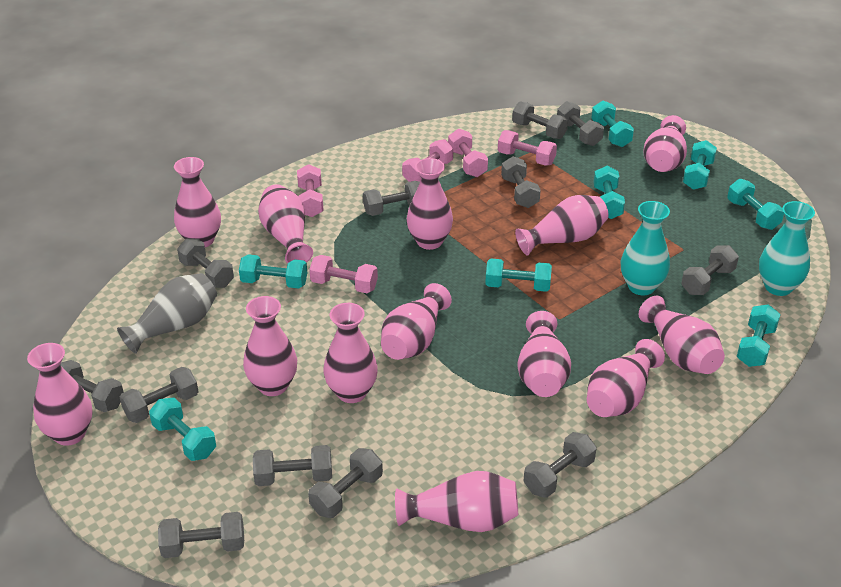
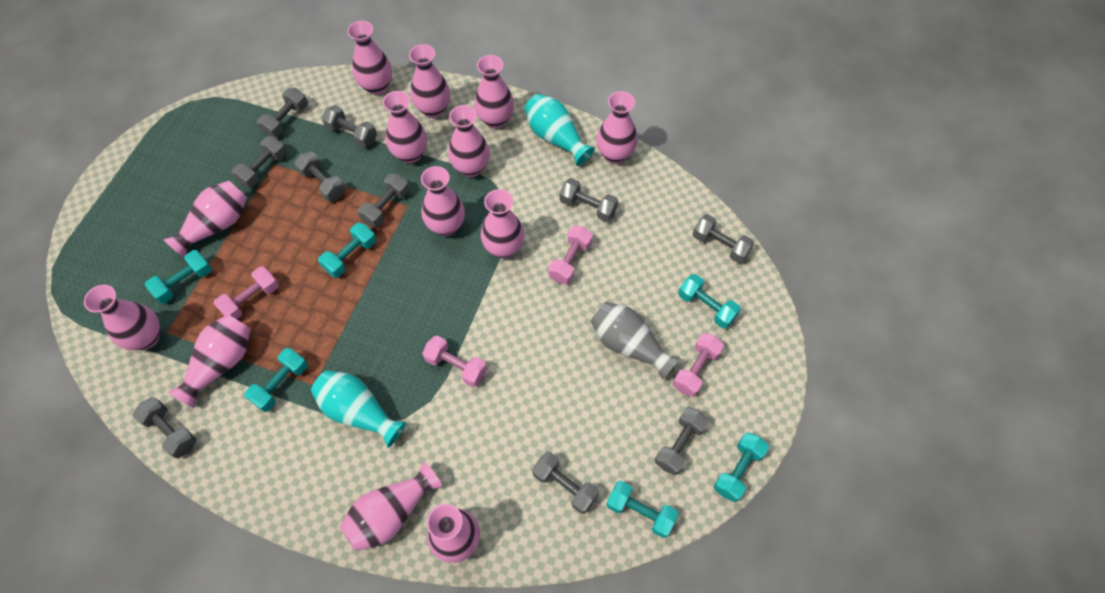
grey dumbbell: 12 -> 10
pink dumbbell: 5 -> 4
turquoise dumbbell: 8 -> 6

